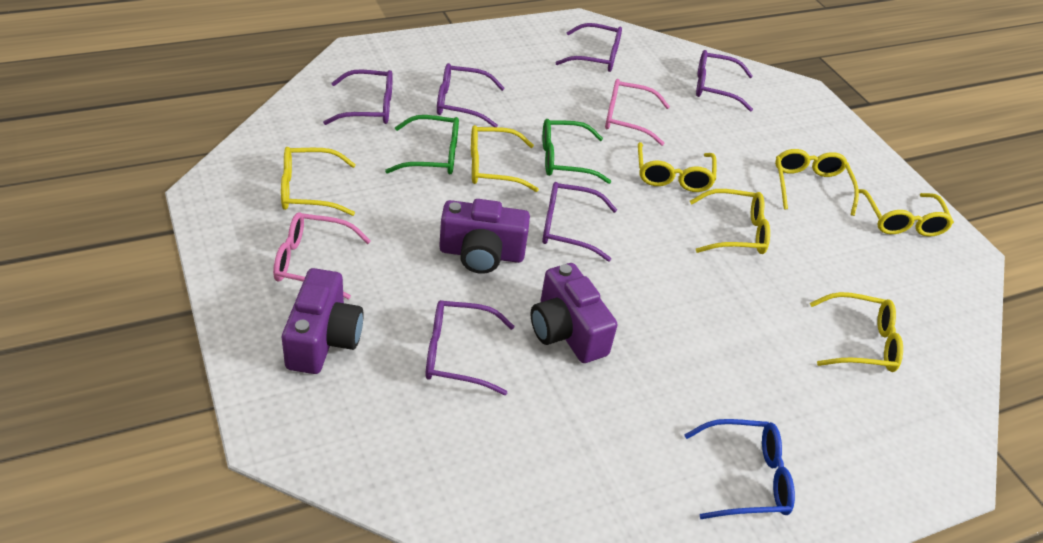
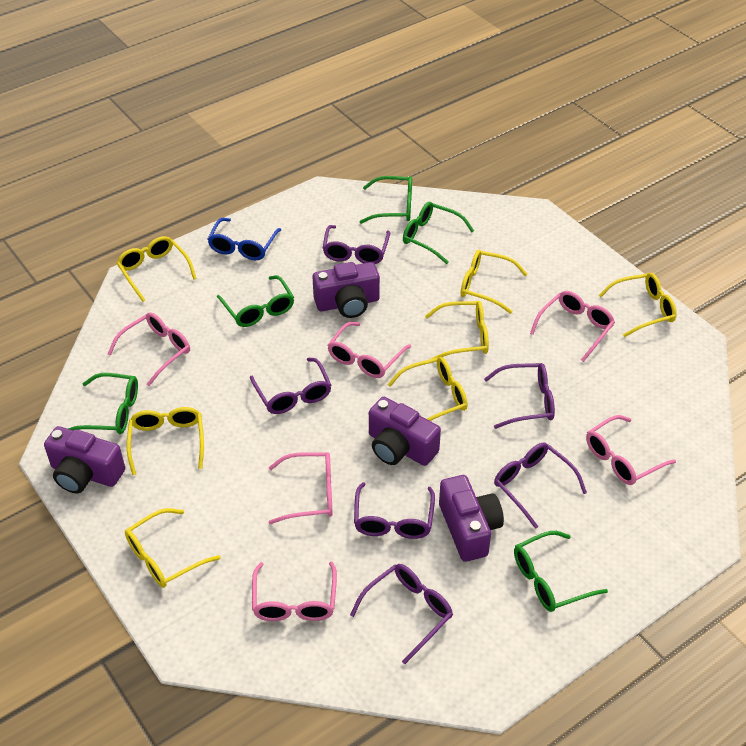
green glasses: 2 -> 5
pink glasses: 2 -> 6
purple camera: 3 -> 4

